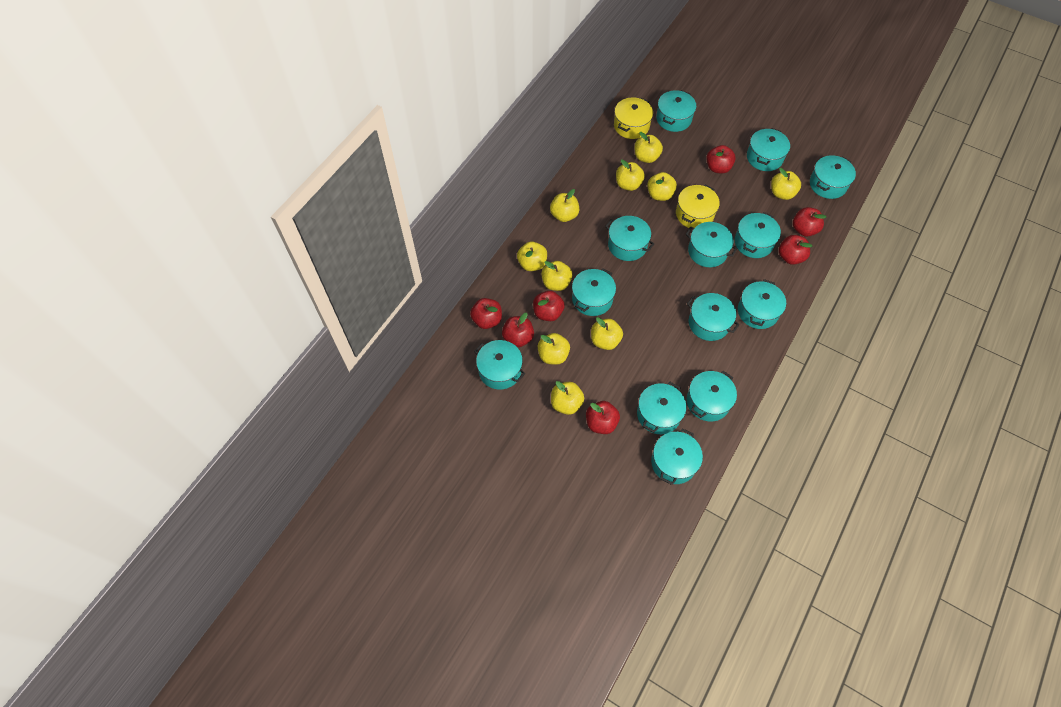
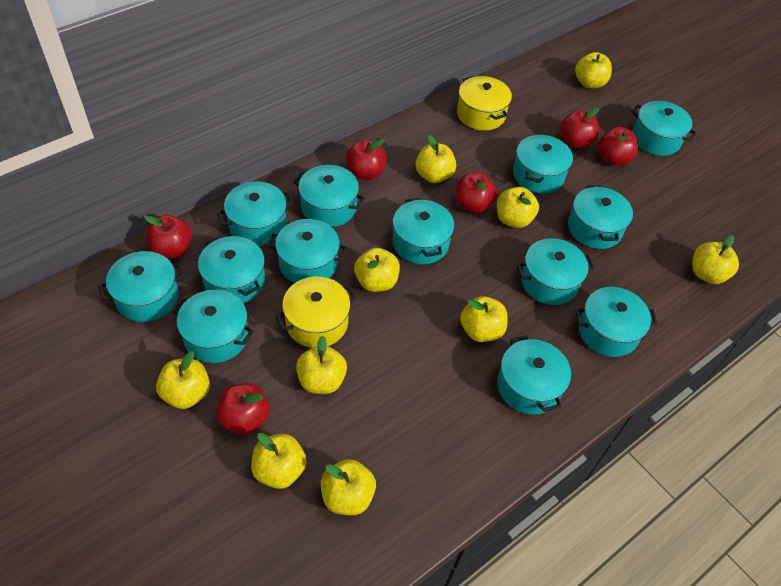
red apple: 7 -> 6

